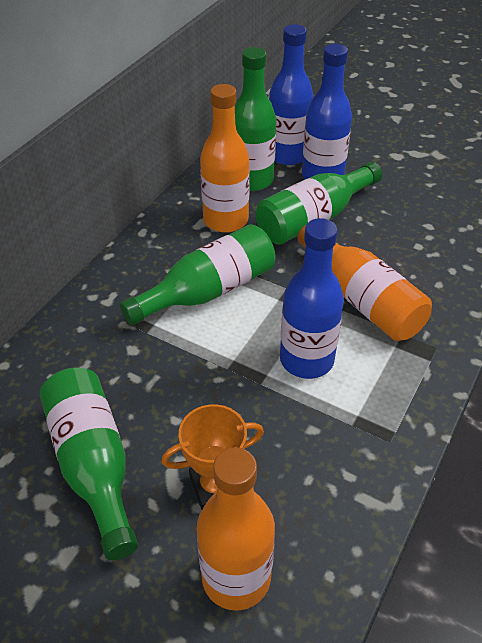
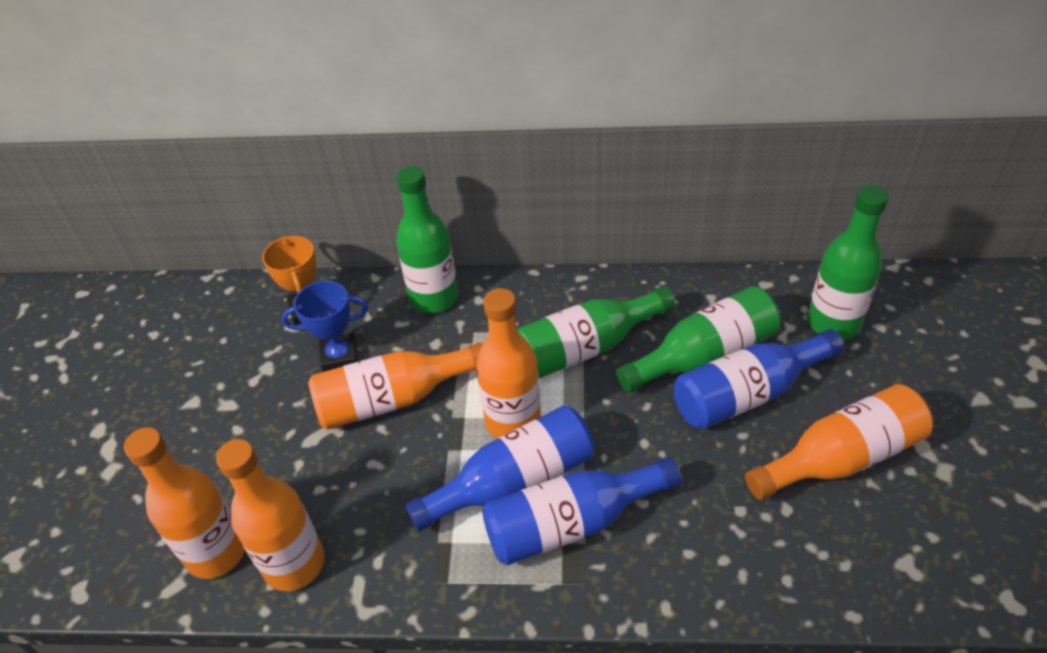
blue trophy: 0 -> 1
orange bottle: 3 -> 5

